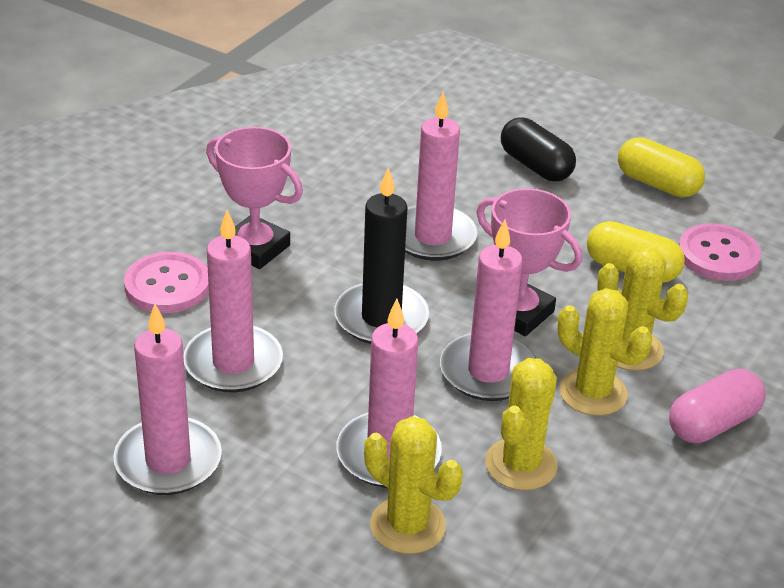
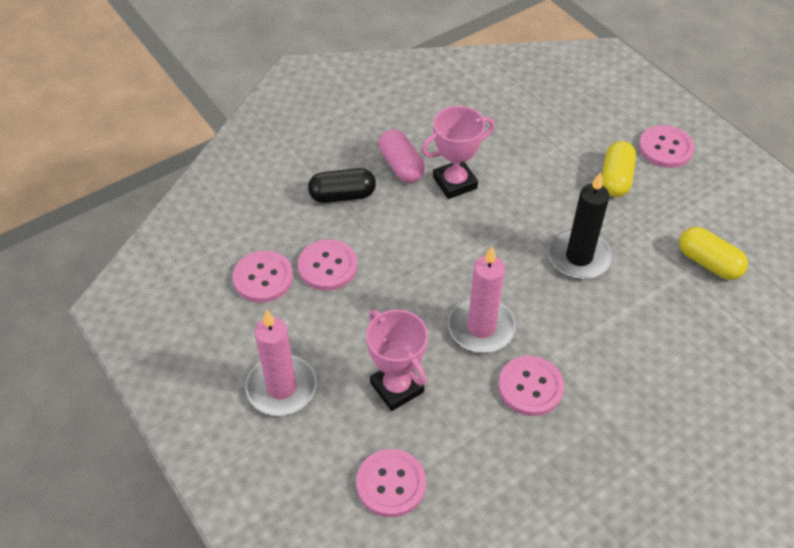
pink button: 2 -> 5
pink candle: 5 -> 2
yellow cactus: 4 -> 0

